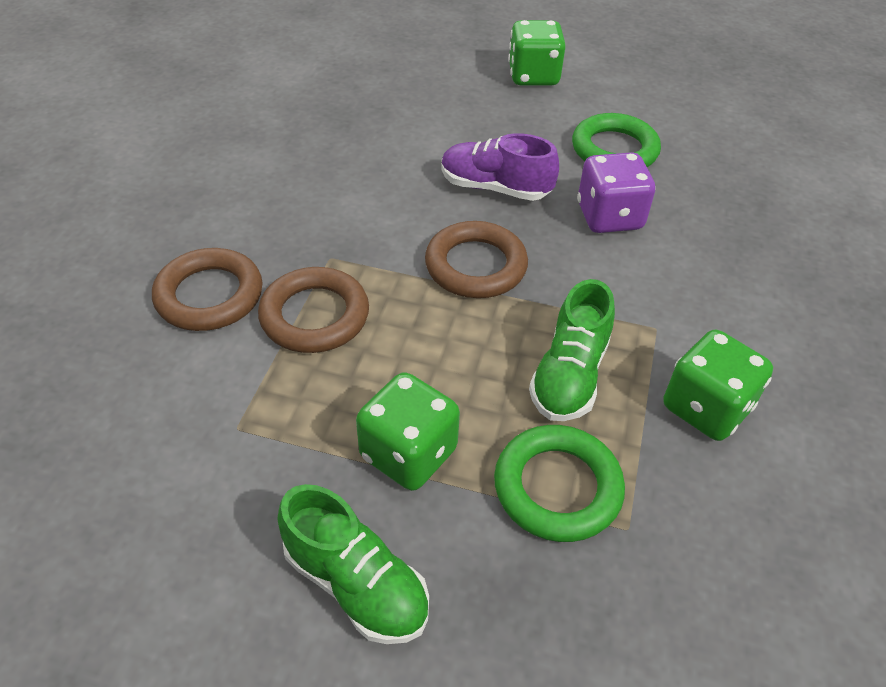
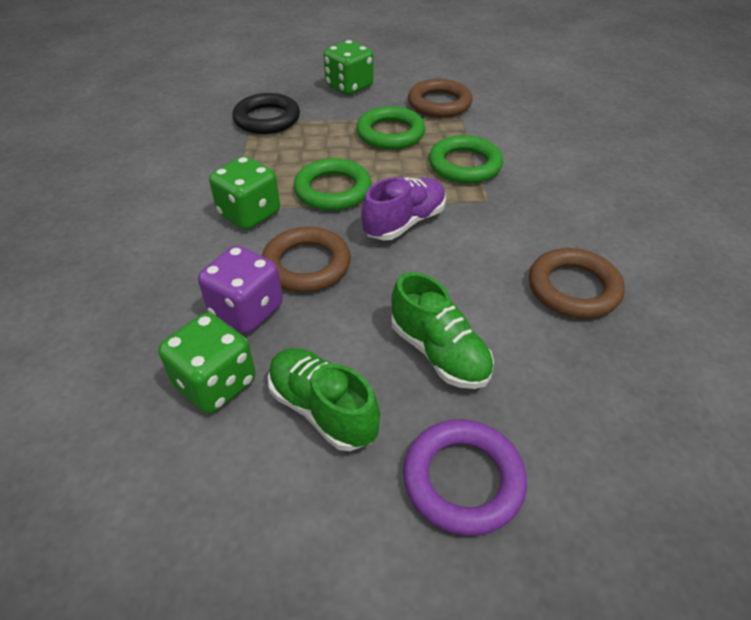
black ring: 0 -> 1
green ring: 2 -> 3
purple ring: 0 -> 1

